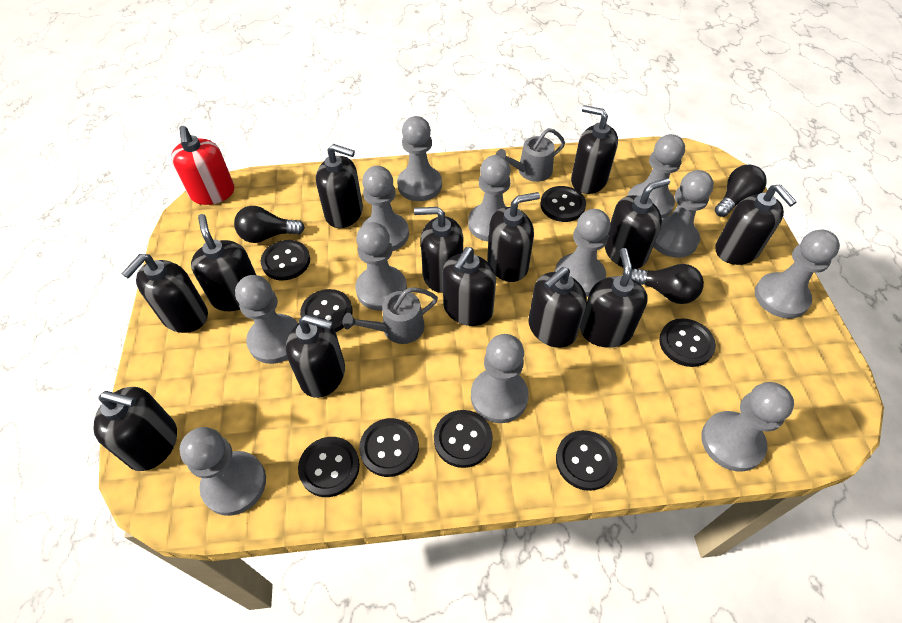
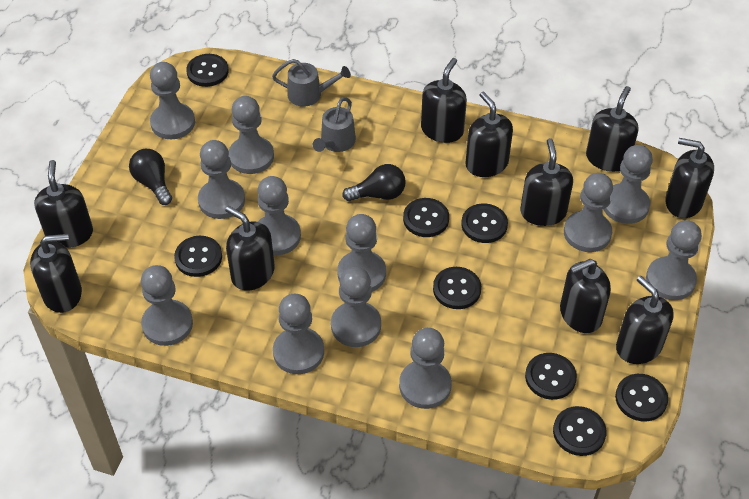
black light bulb: 3 -> 2
black soap dispenser: 13 -> 10
red soap dispenser: 1 -> 0

